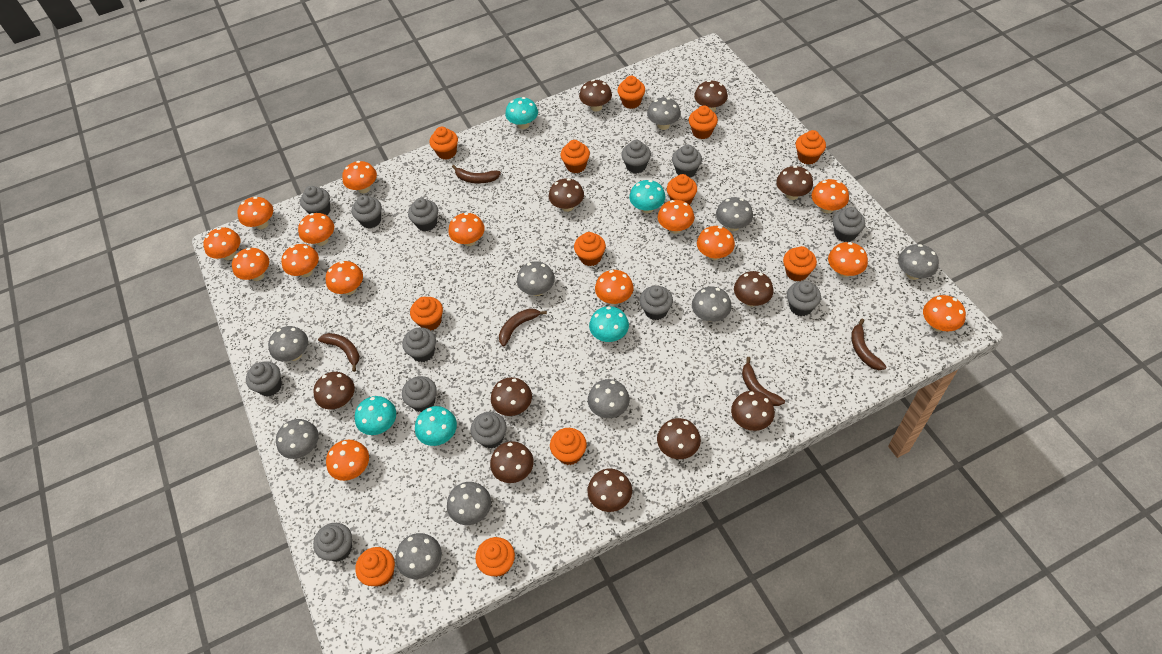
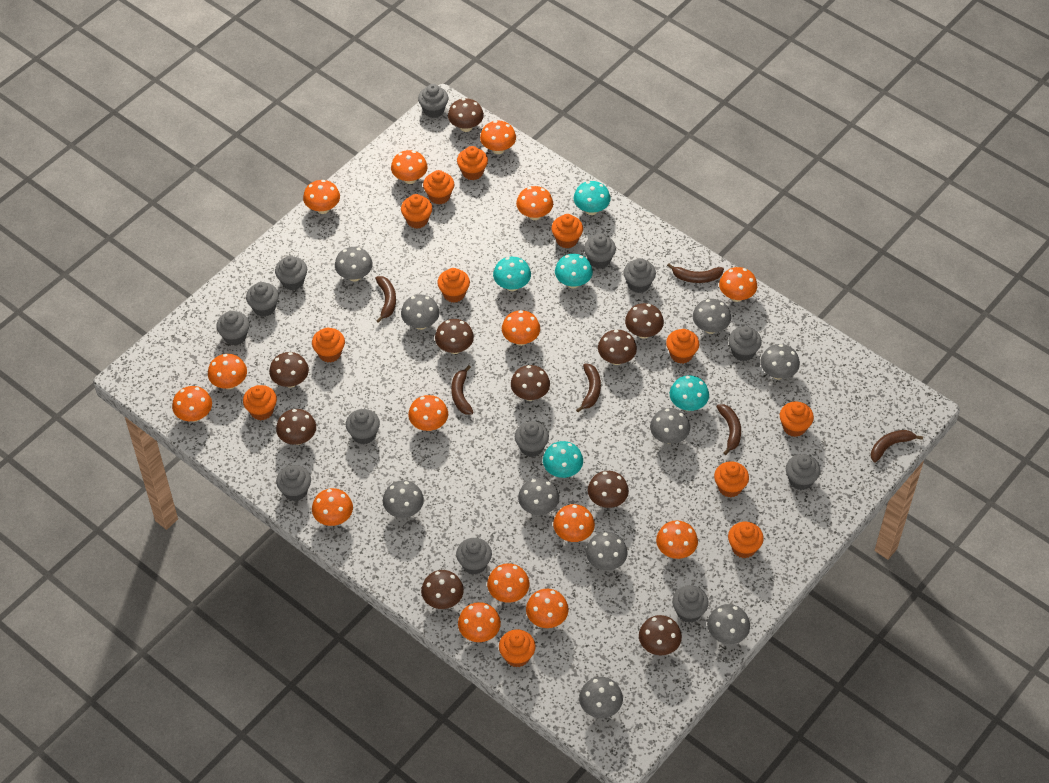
brown banana: 5 -> 6
brown mushroom: 11 -> 10

